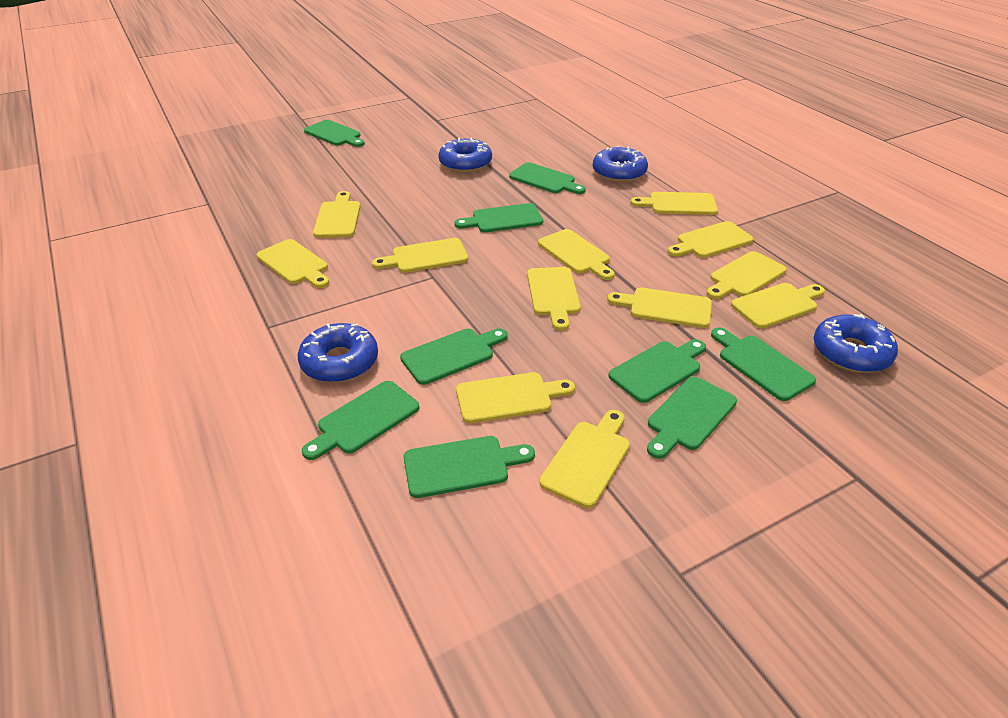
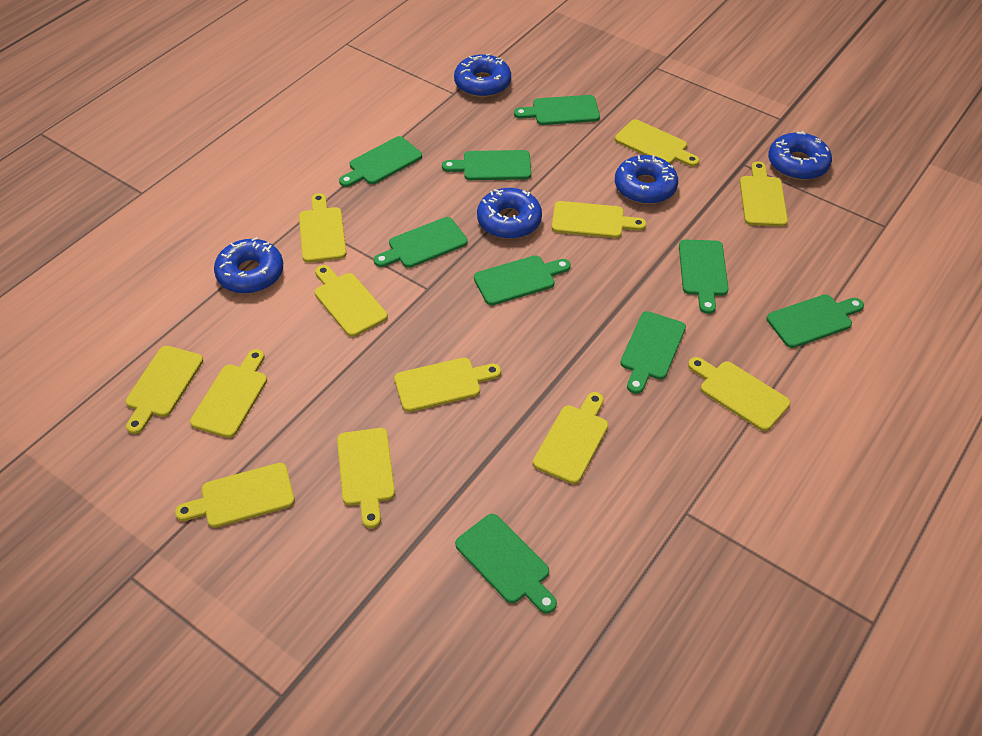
blue donut: 4 -> 5

